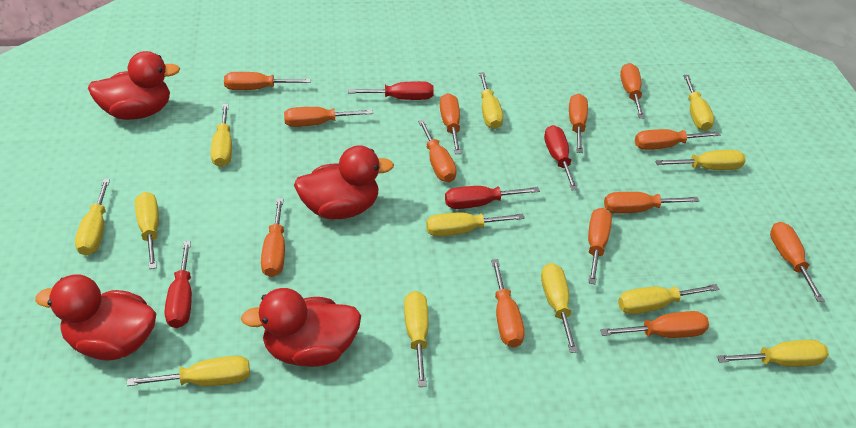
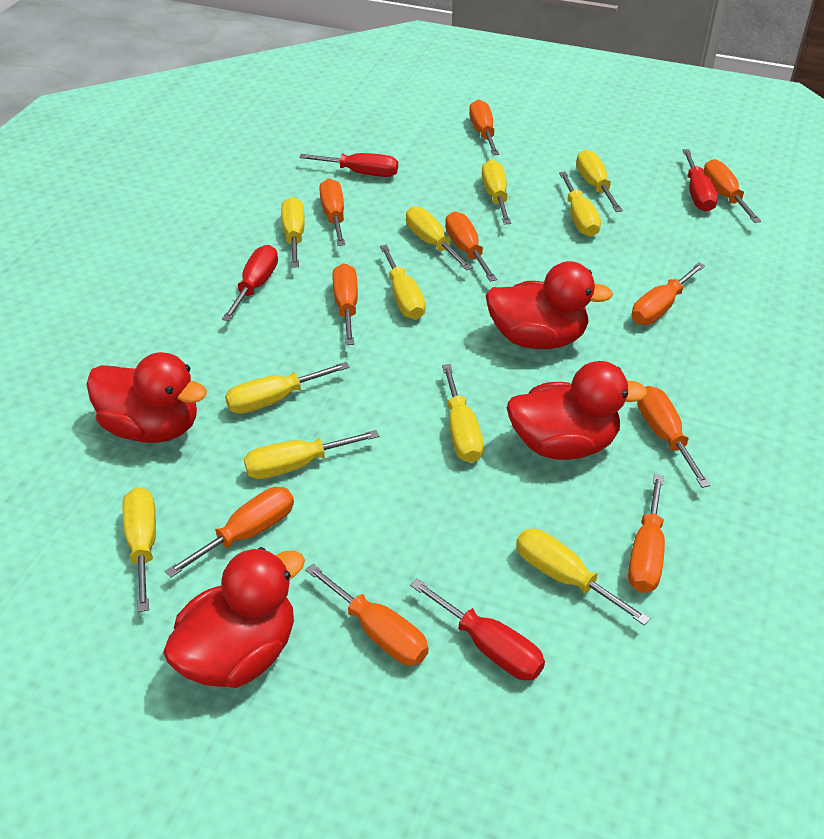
orange screwdriver: 13 -> 10
yellow screwdriver: 12 -> 11

